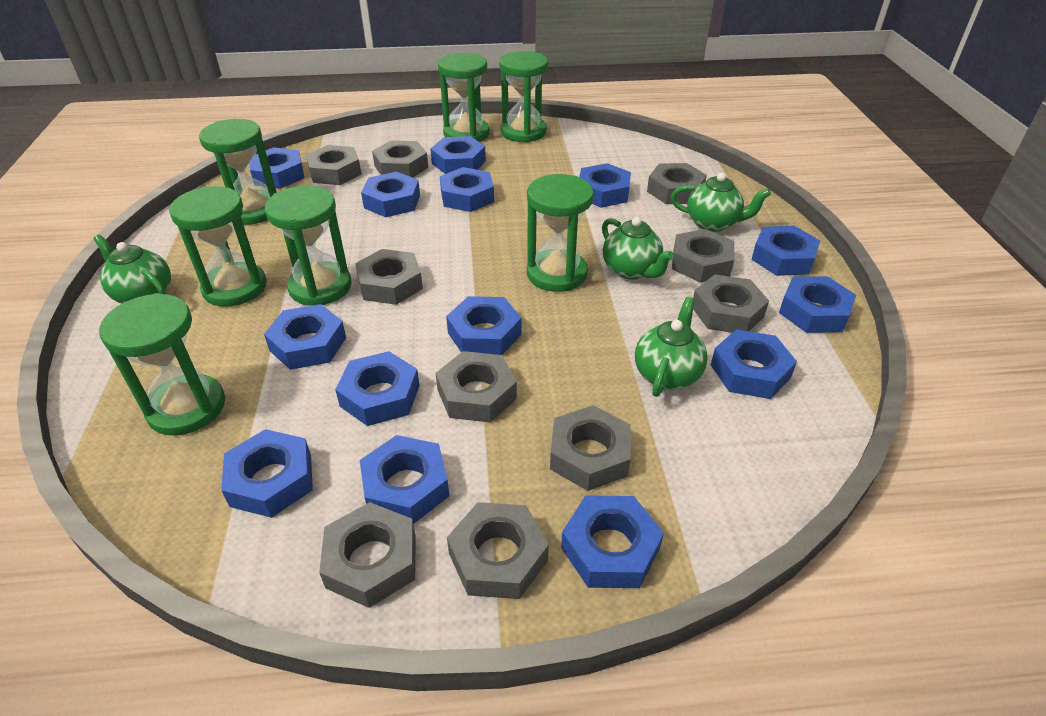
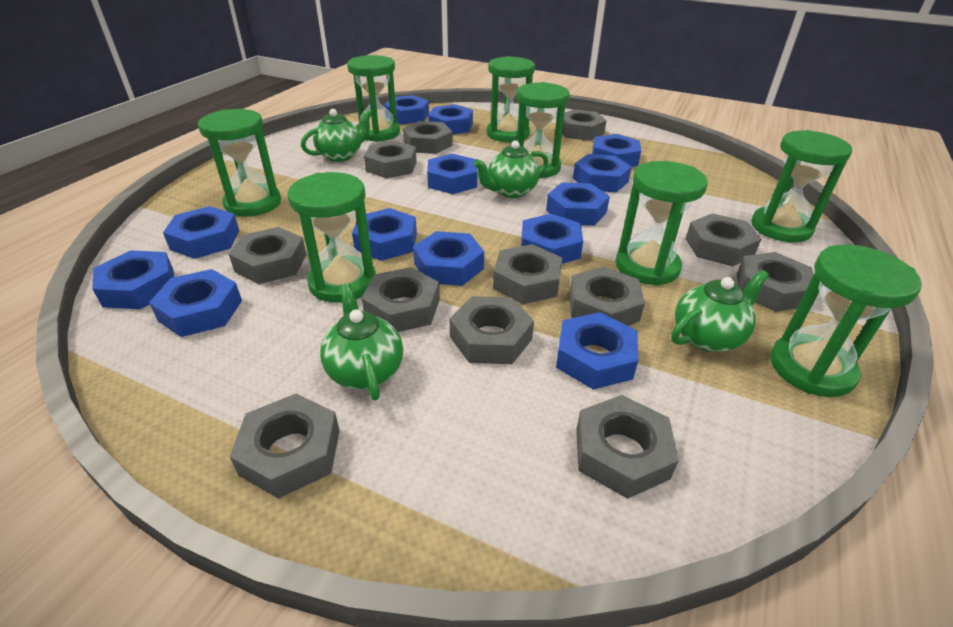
blue nut: 14 -> 13
green hourglass: 7 -> 8
grey nut: 10 -> 12

